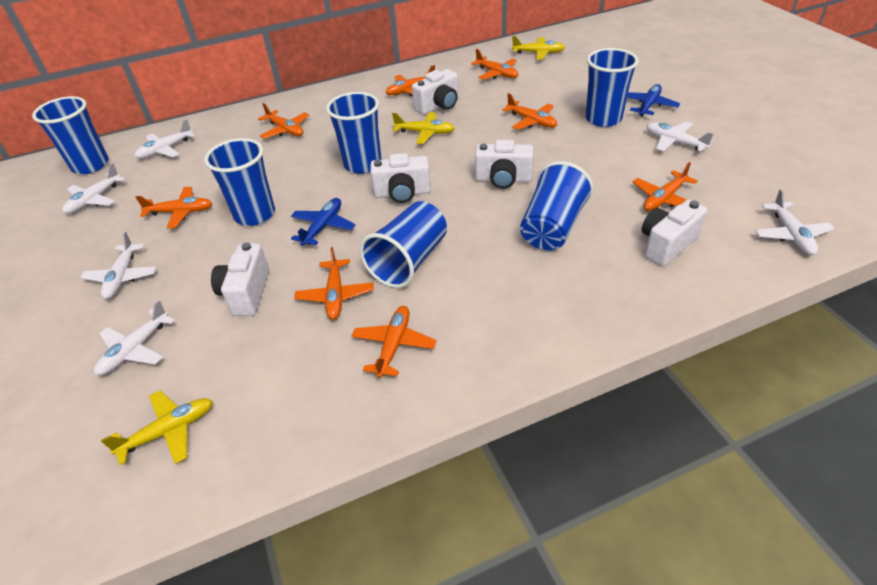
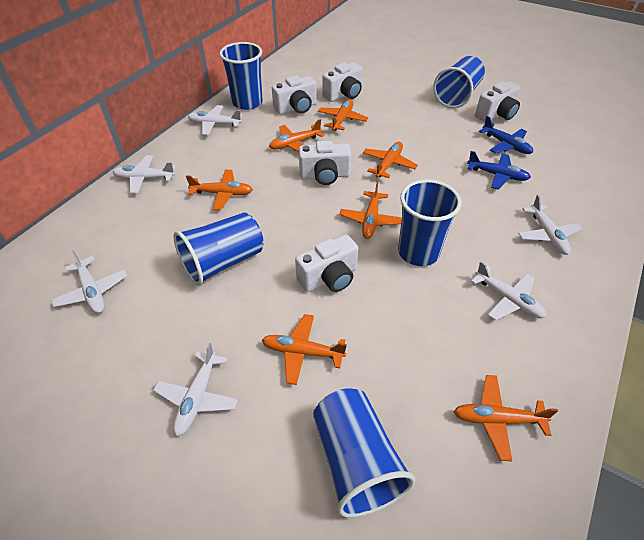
blue cup: 6 -> 5
orange plane: 8 -> 7
yellow plane: 3 -> 0

